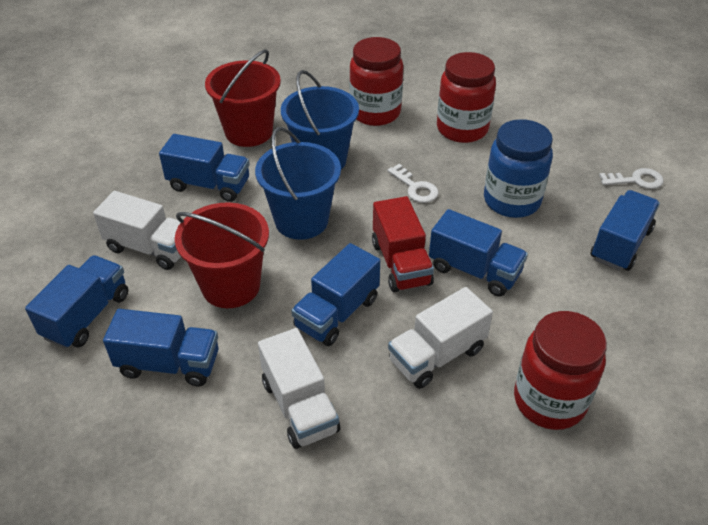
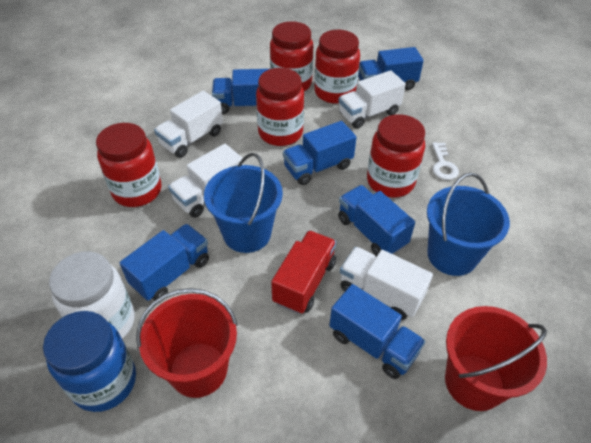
red jar: 3 -> 5
white jar: 0 -> 1
white key: 2 -> 1
white truck: 3 -> 4

